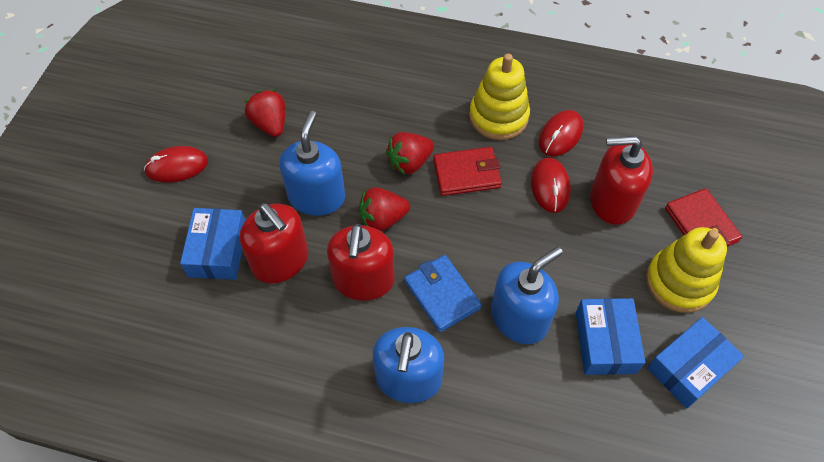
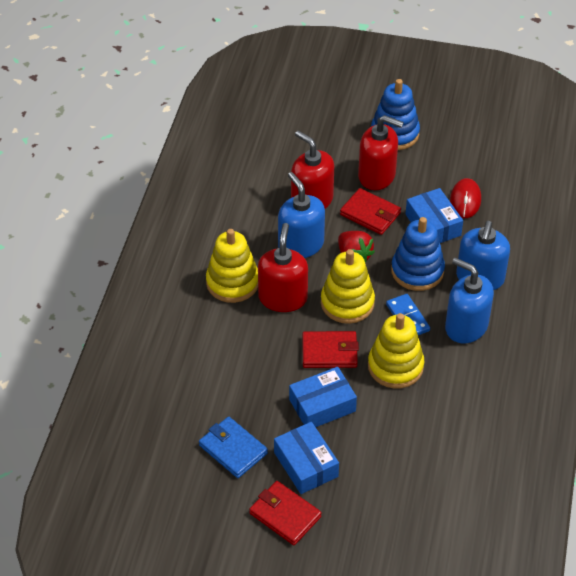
blue domino: 0 -> 1
blue stacking toy: 0 -> 2
red mouse: 3 -> 1
red strawberry: 3 -> 1
red wallet: 2 -> 3
yellow stacking toy: 2 -> 3

